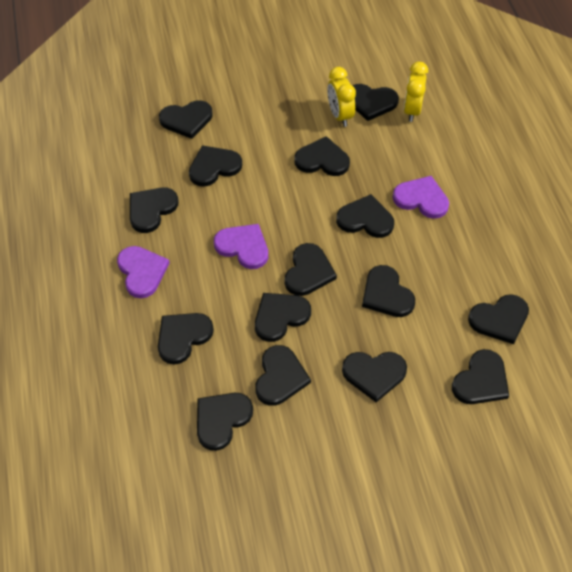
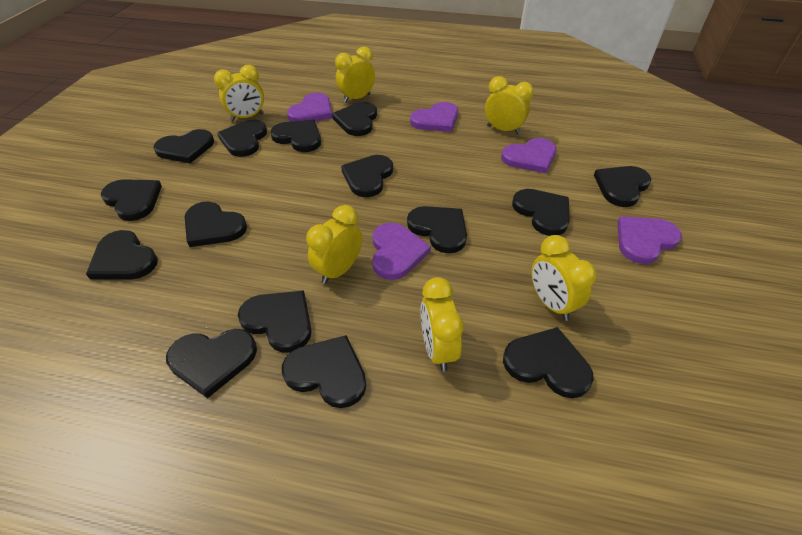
purple heart: 3 -> 5
yellow clock: 2 -> 6

